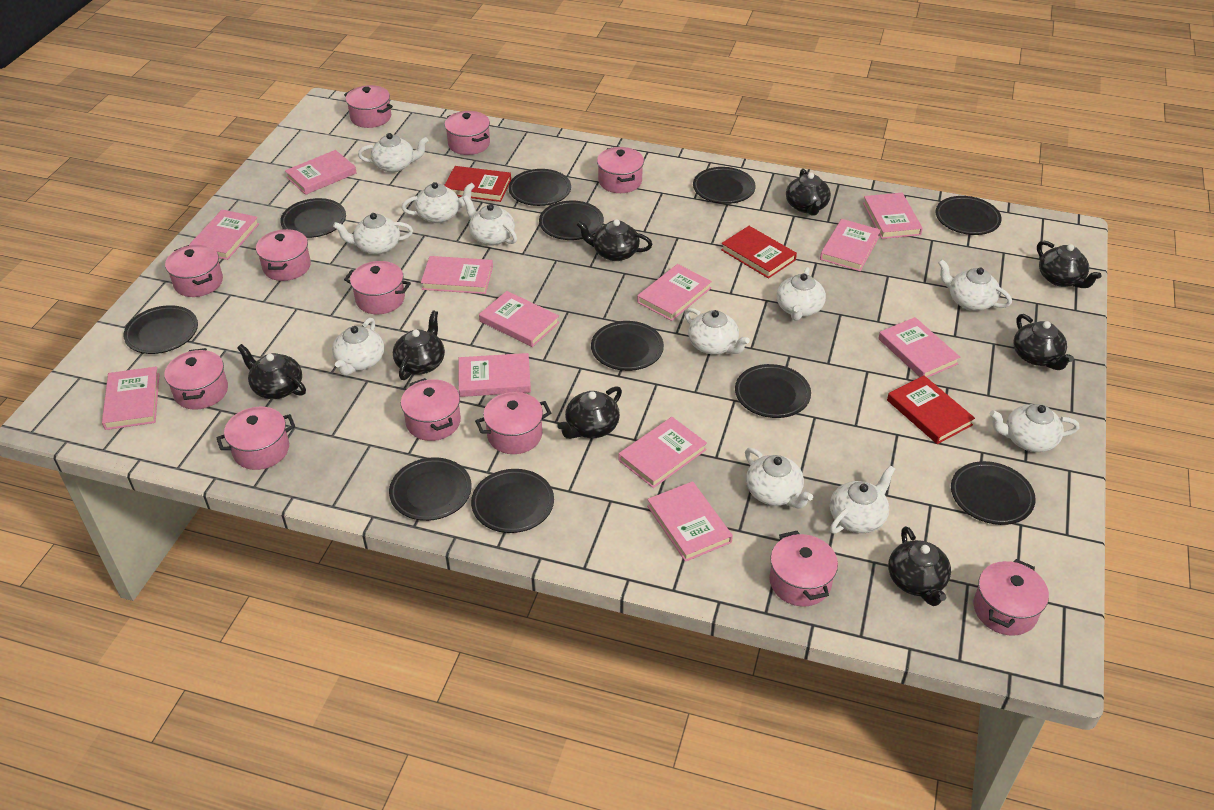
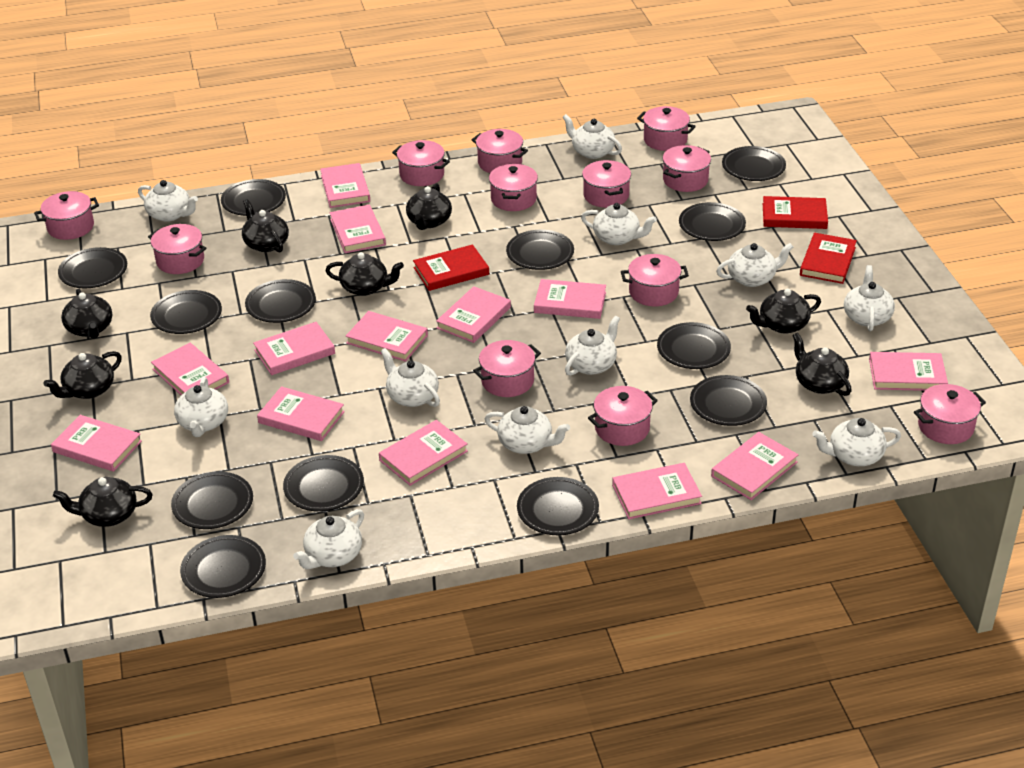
black plate: 11 -> 13
pink book: 12 -> 13

